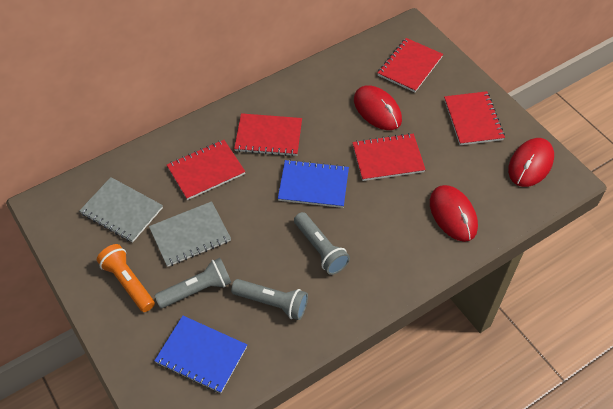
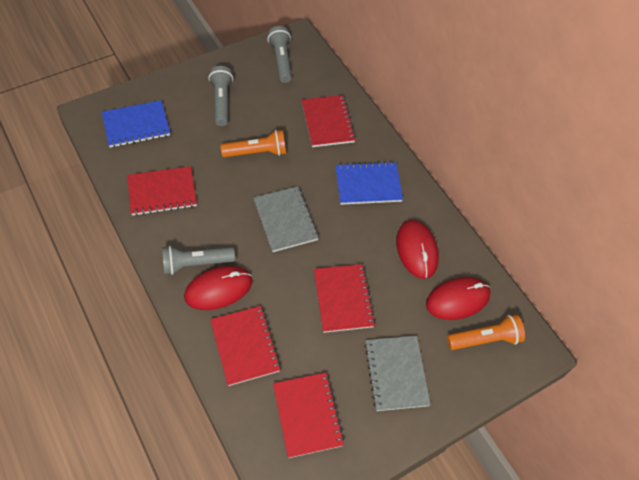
orange flashlight: 1 -> 2

